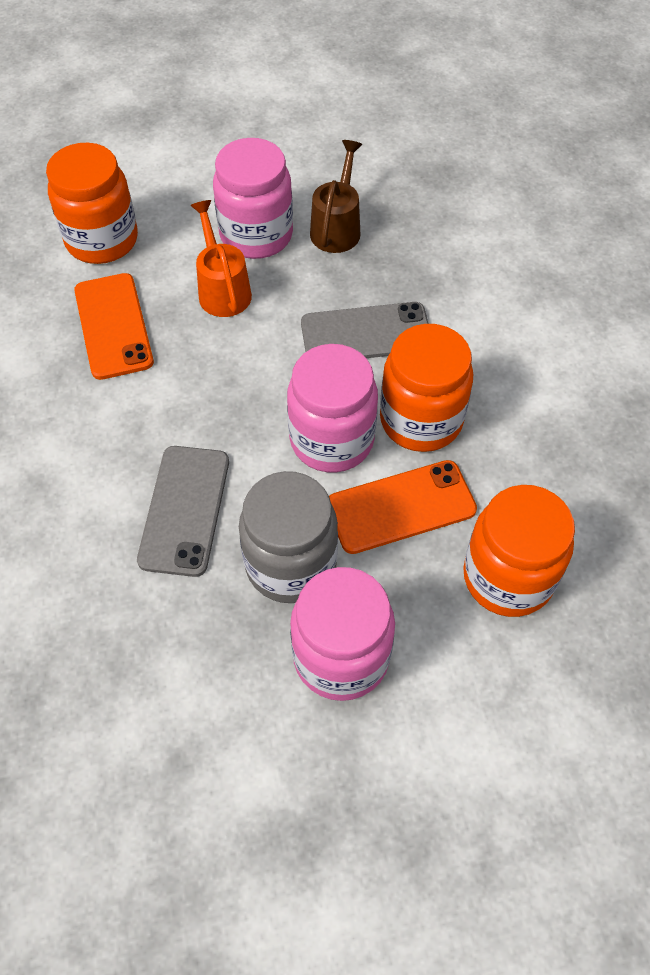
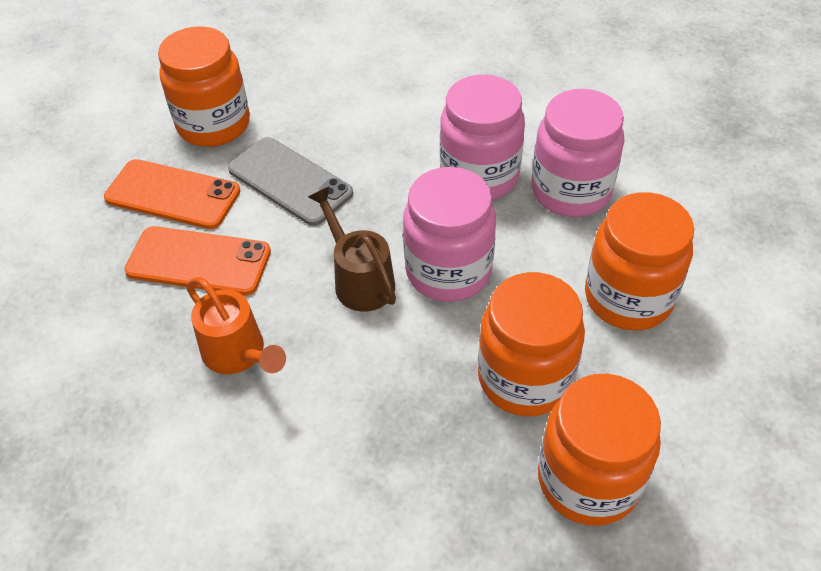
grey jar: 1 -> 0
grey phone: 2 -> 1
orange jar: 3 -> 4

